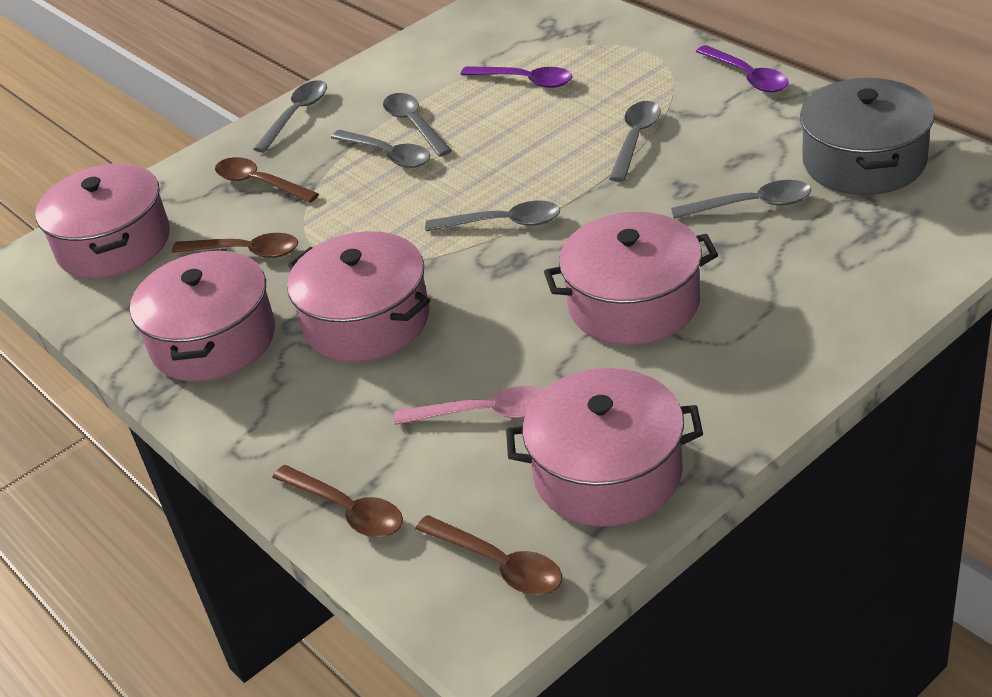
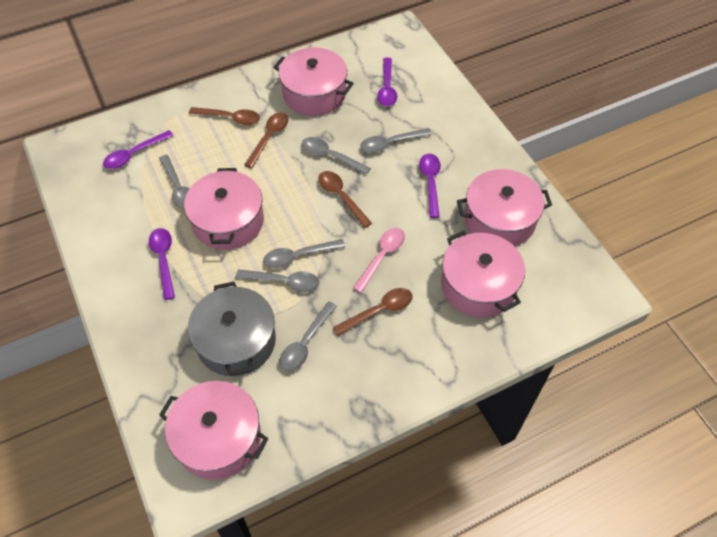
purple spoon: 2 -> 4

